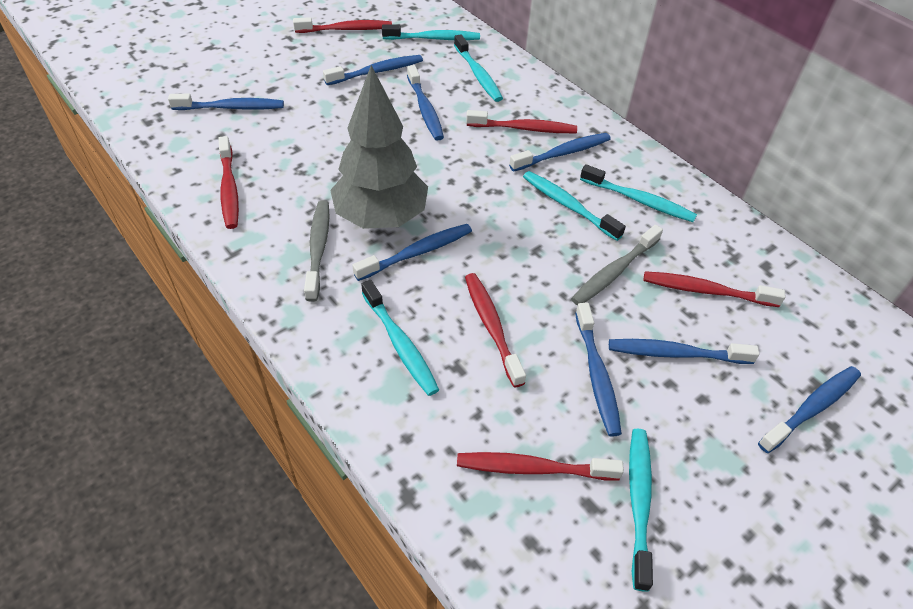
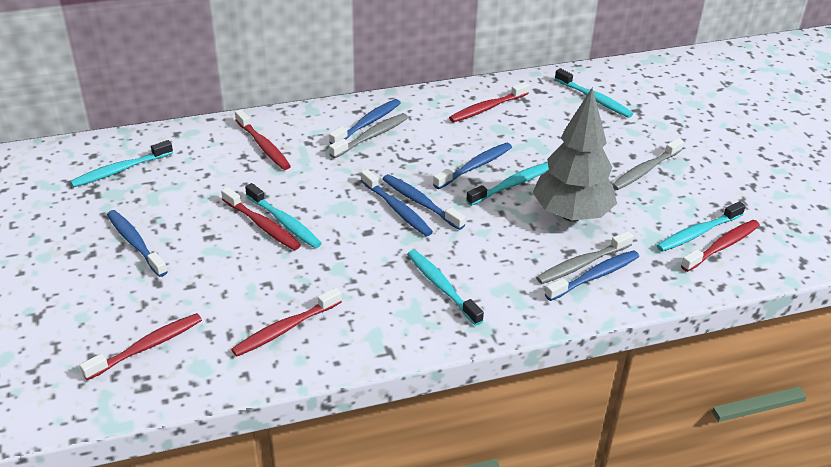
blue toothbrush: 8 -> 6
grey toothbrush: 2 -> 3

